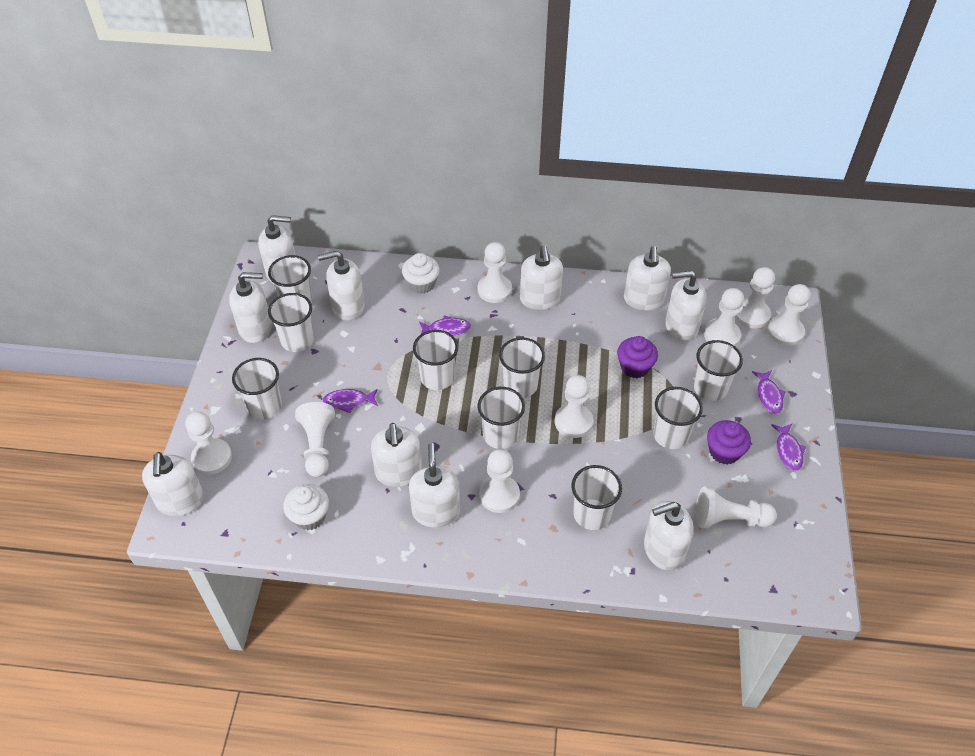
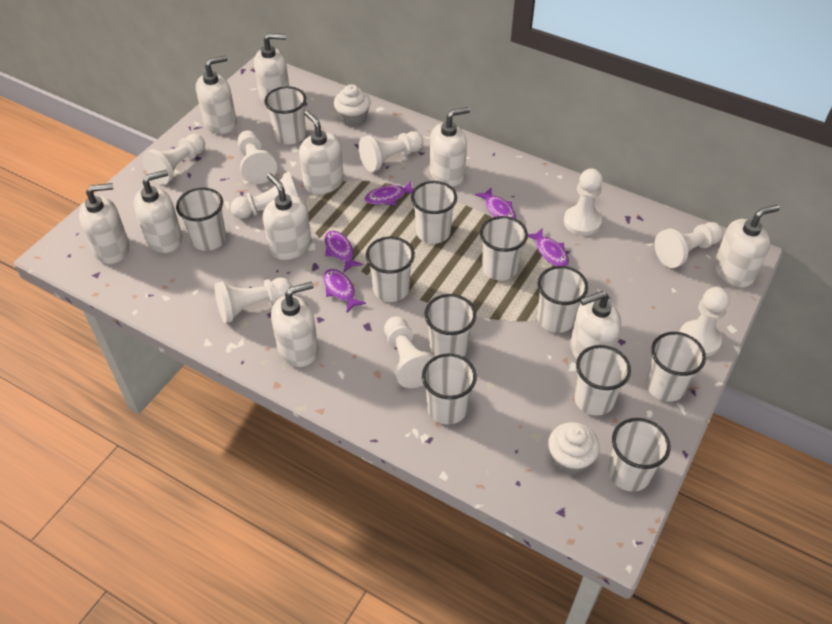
purple cupcake: 2 -> 0
purple fish: 4 -> 5
white cup: 9 -> 11

